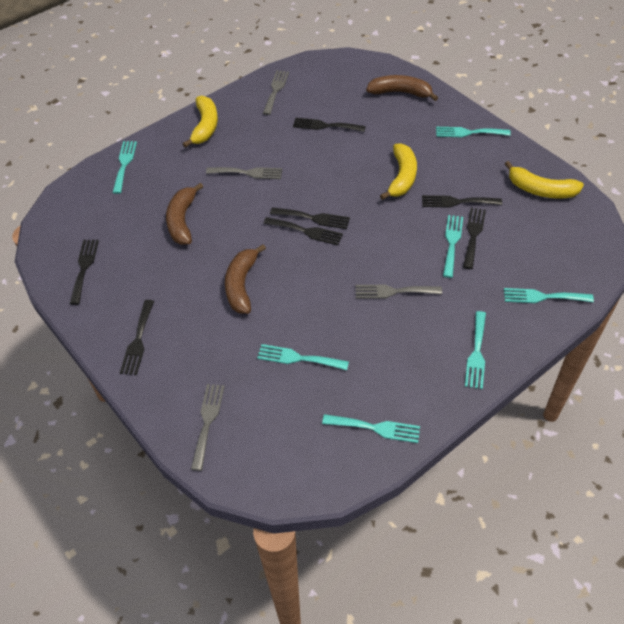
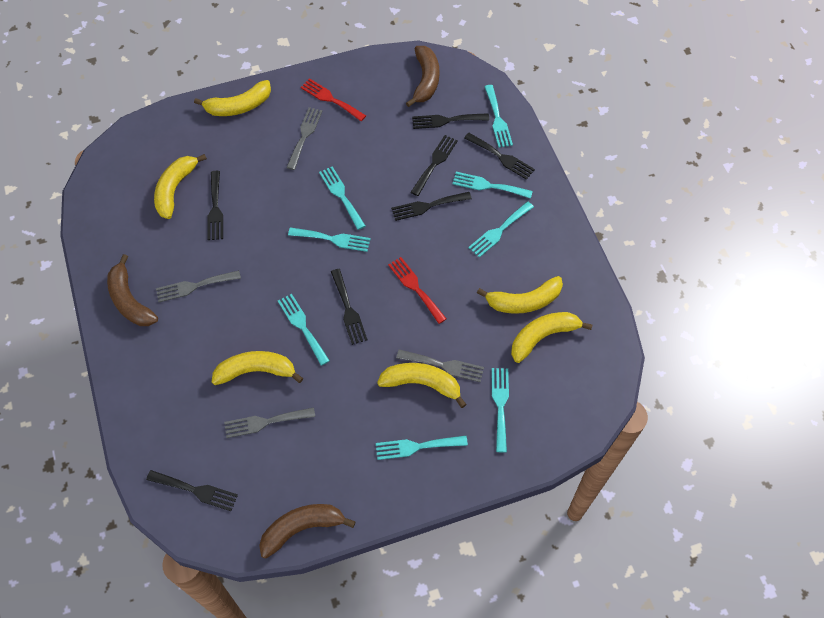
red fork: 0 -> 2
turquoise fork: 7 -> 8
yellow banana: 3 -> 6

